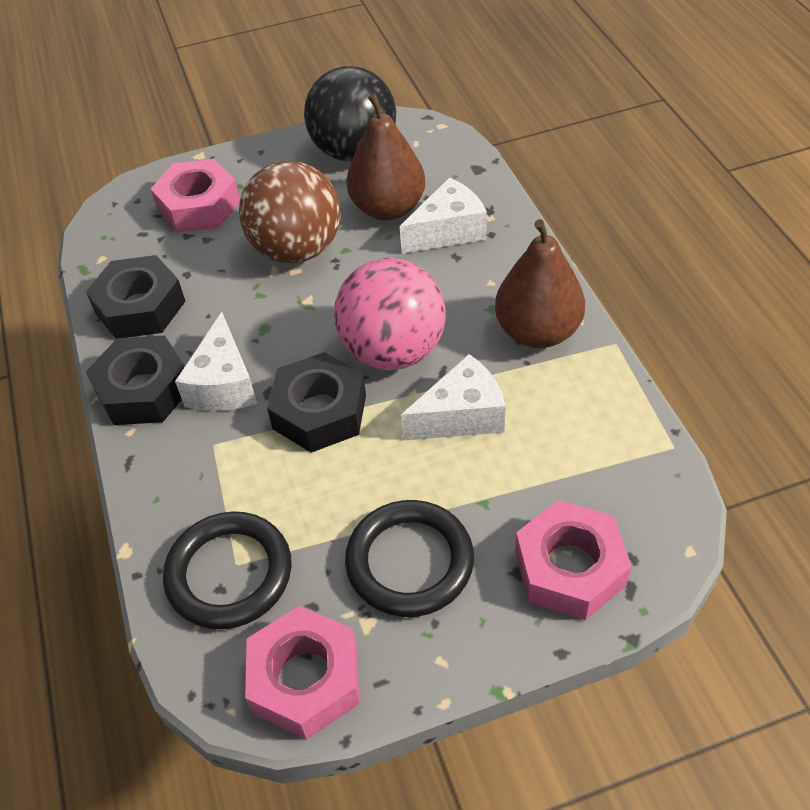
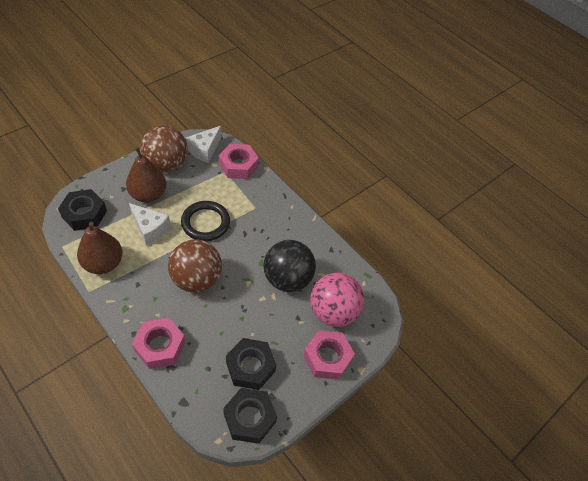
black ring: 2 -> 1
brown ball: 1 -> 2
white cheese: 3 -> 2

